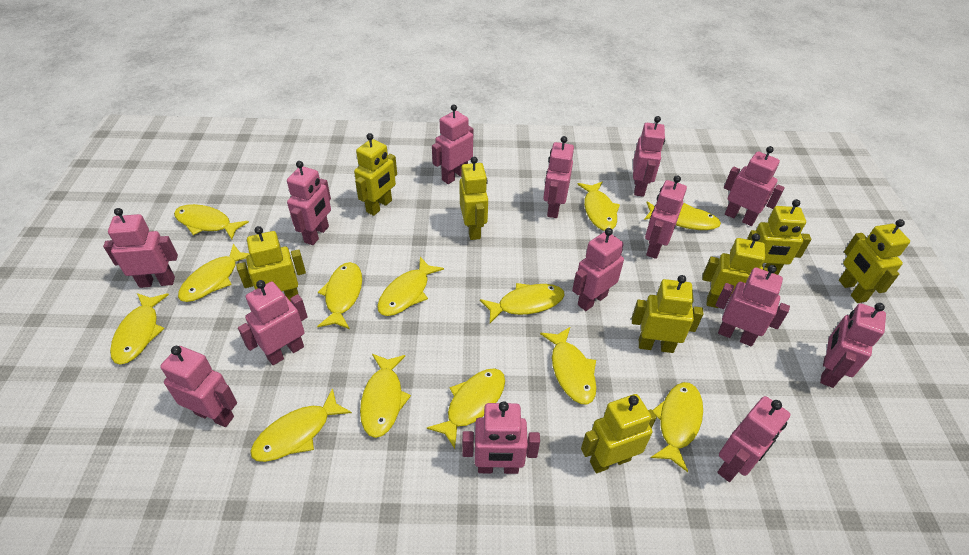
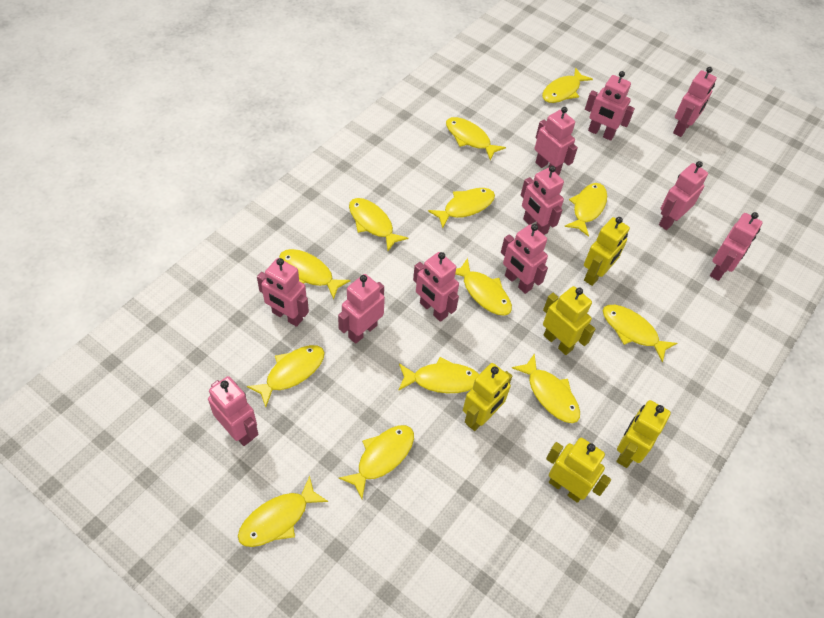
pink robot: 14 -> 11
yellow robot: 8 -> 5

